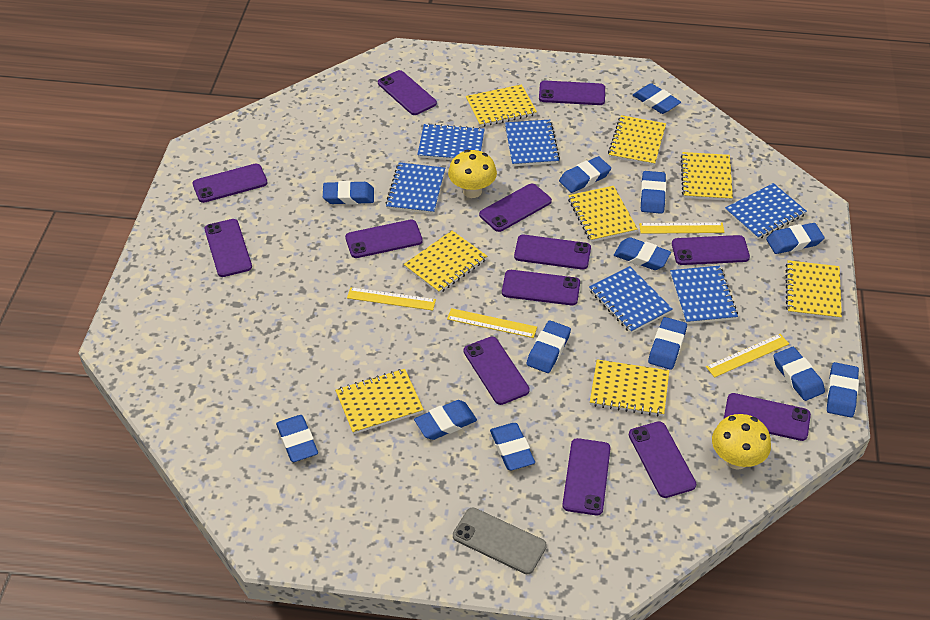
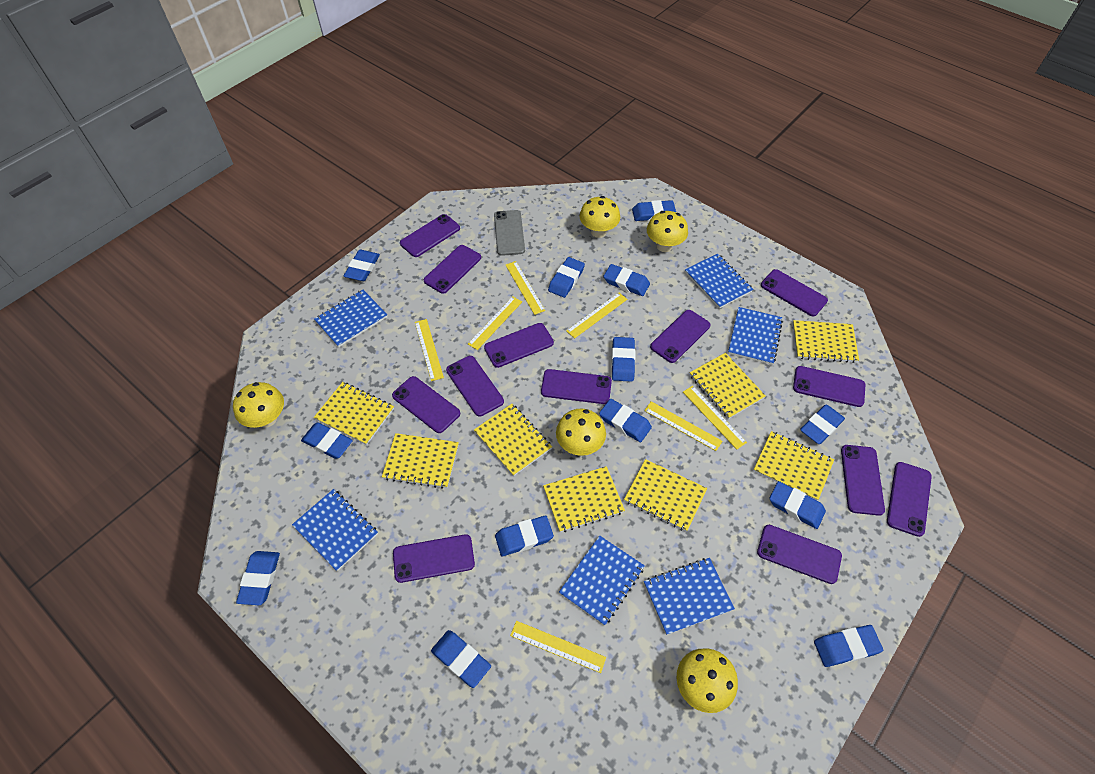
yellow mushroom: 2 -> 5
yellow ruler: 4 -> 7

